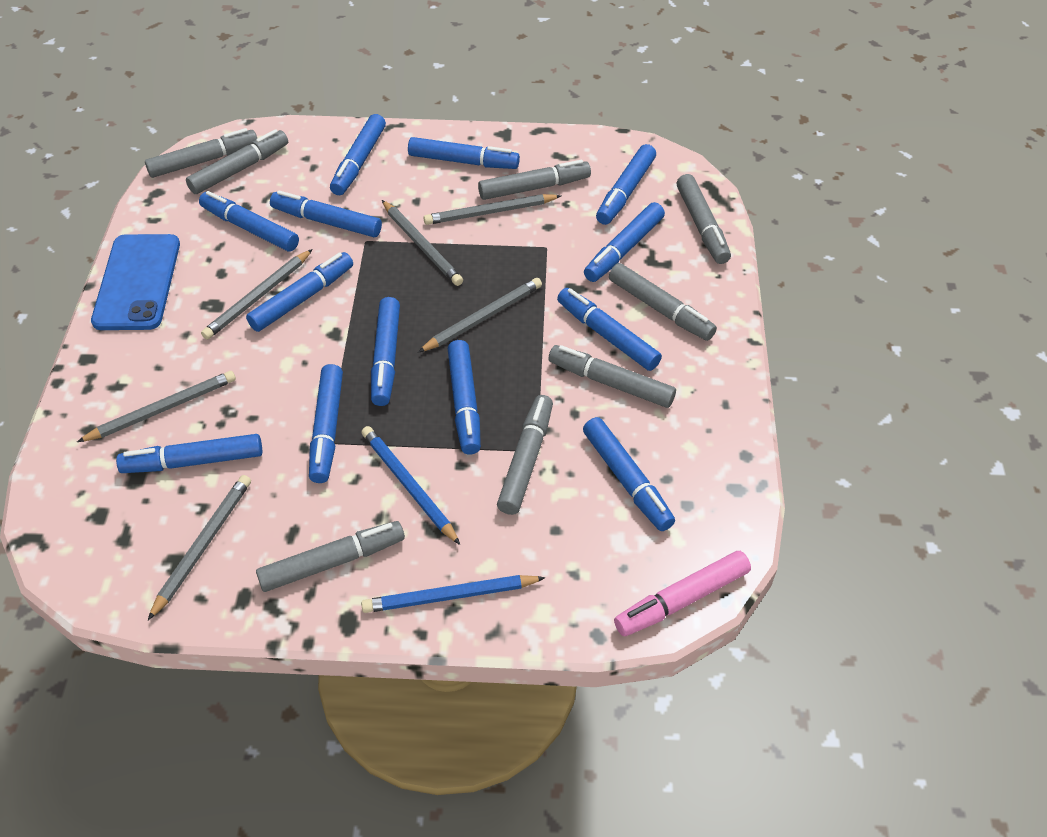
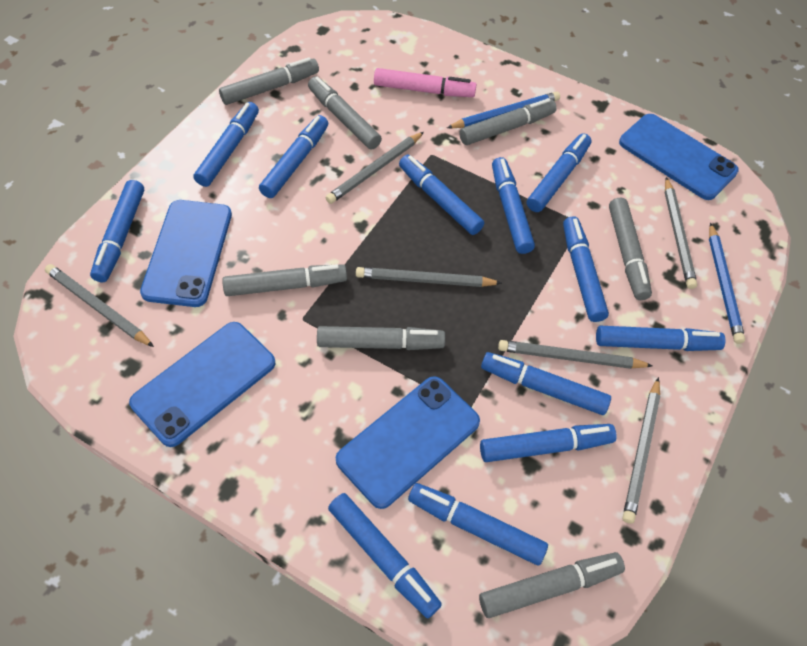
blue marker: 13 -> 12
blue phone: 1 -> 4
grey marker: 8 -> 7

